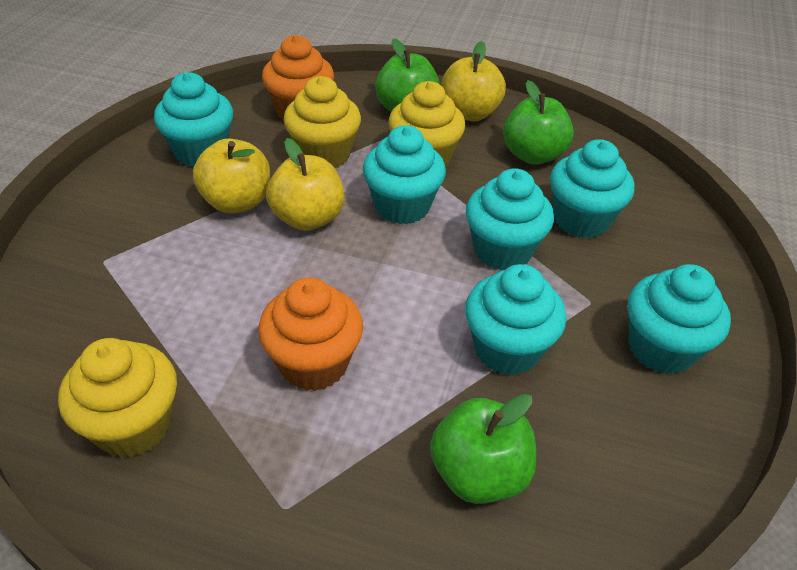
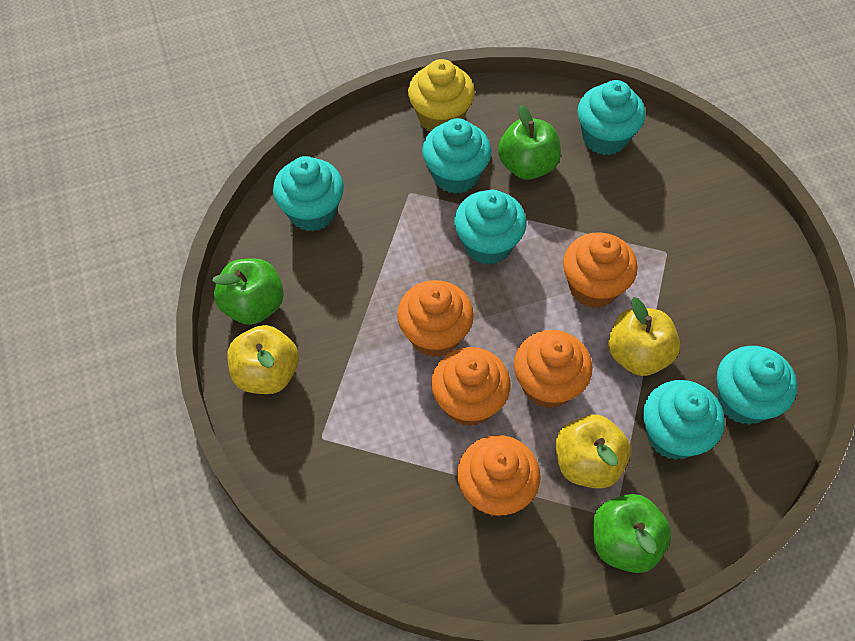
orange cupcake: 2 -> 5
yellow cupcake: 3 -> 1

